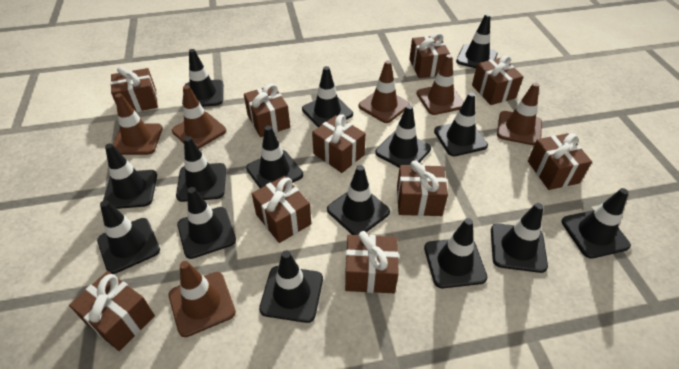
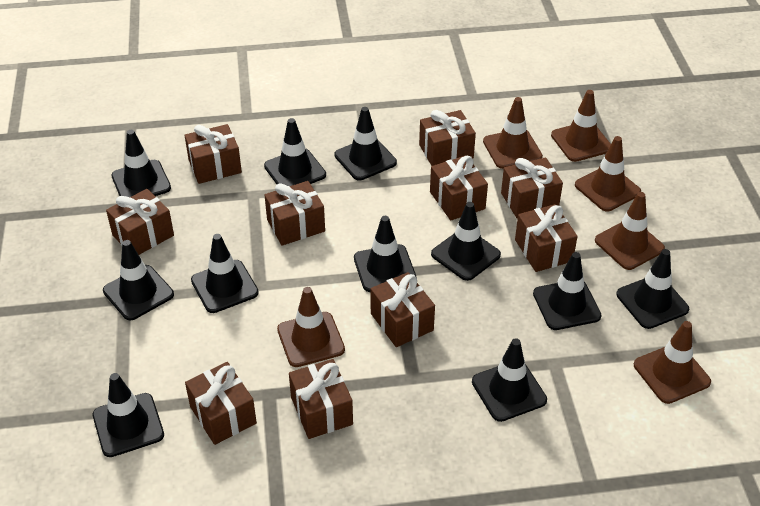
black traffic cone: 15 -> 11

